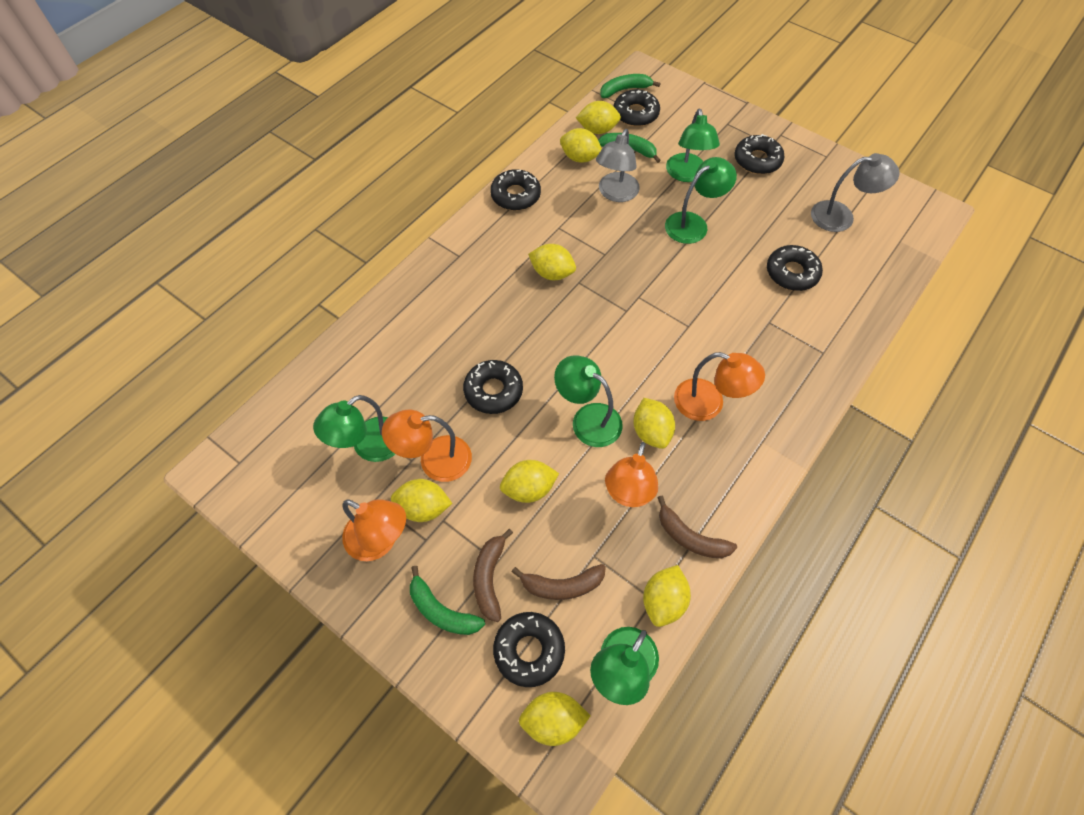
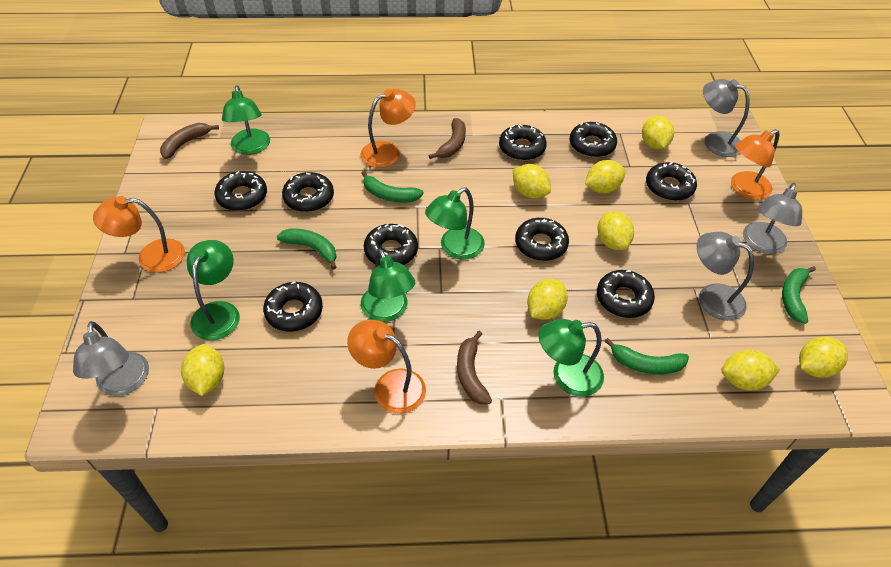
black donut: 6 -> 9
green banana: 3 -> 4
grey lamp: 2 -> 4

